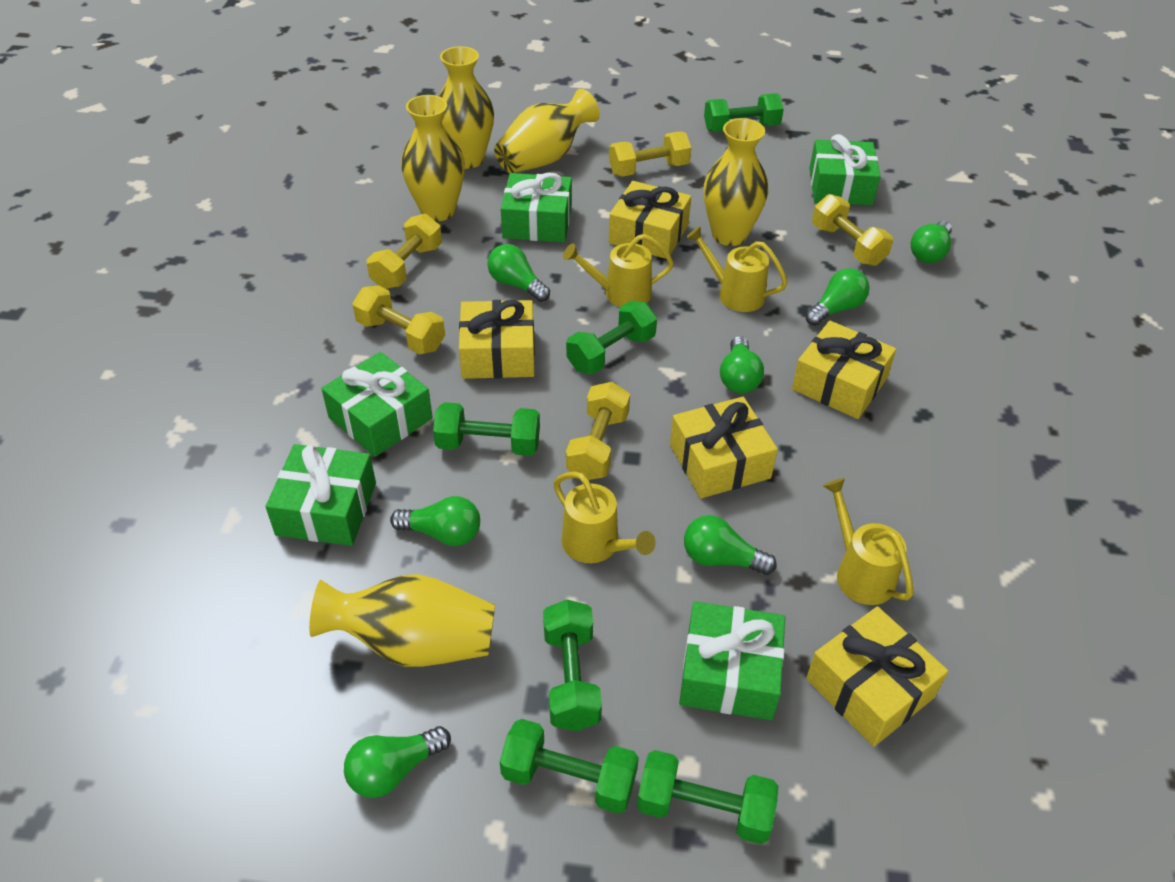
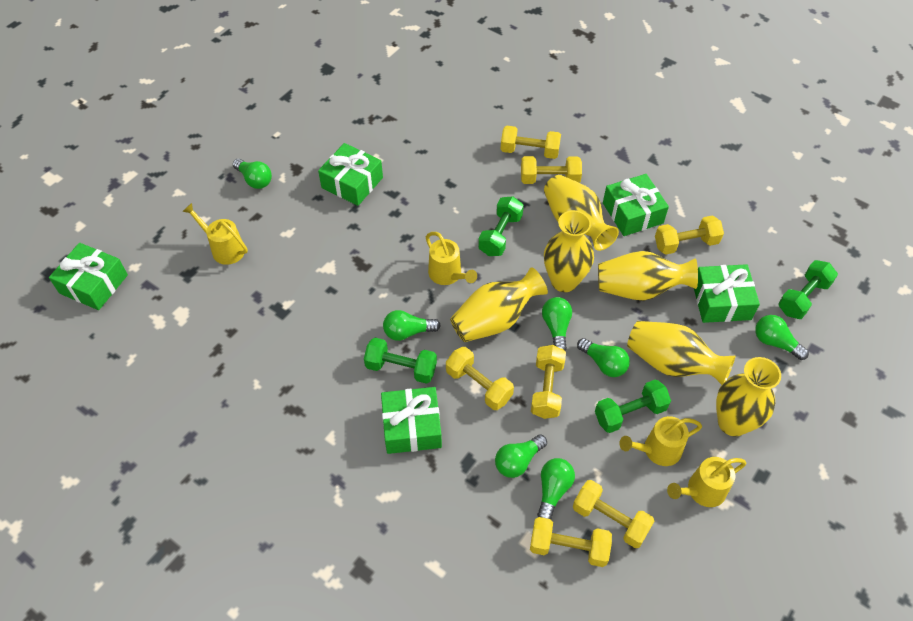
green dumbbell: 6 -> 4
yellow dumbbell: 5 -> 7
yellow gift: 5 -> 0
yellow vase: 5 -> 6

